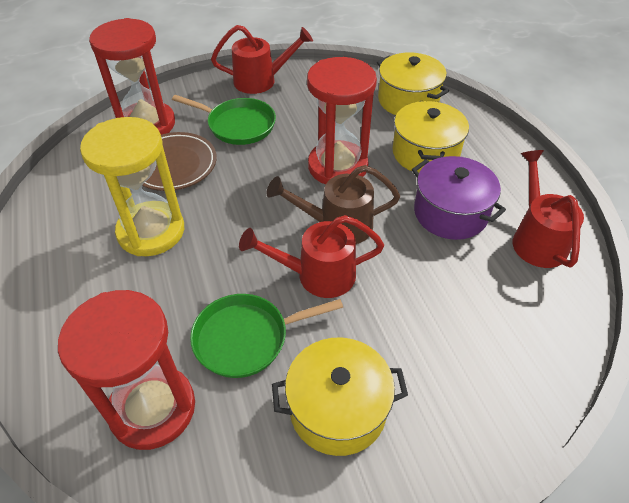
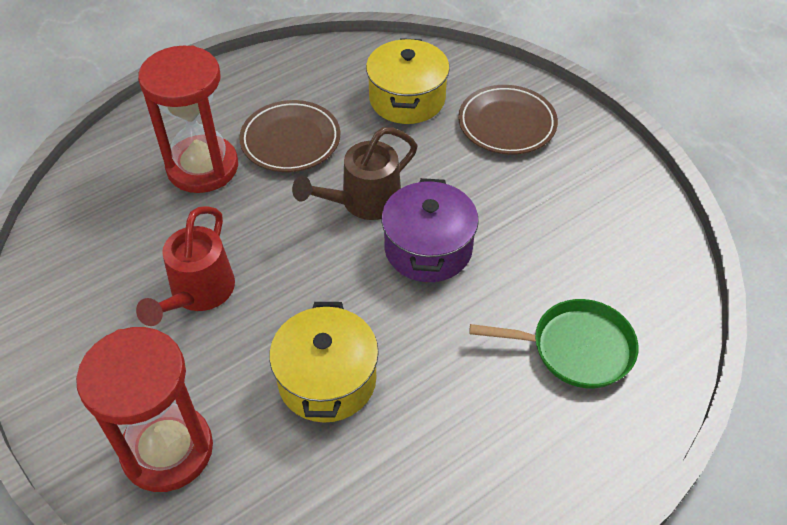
brown plate: 1 -> 2
green pan: 2 -> 1
red hourglass: 3 -> 2
red watering can: 3 -> 1
yellow hourglass: 1 -> 0
yellow pot: 3 -> 2

